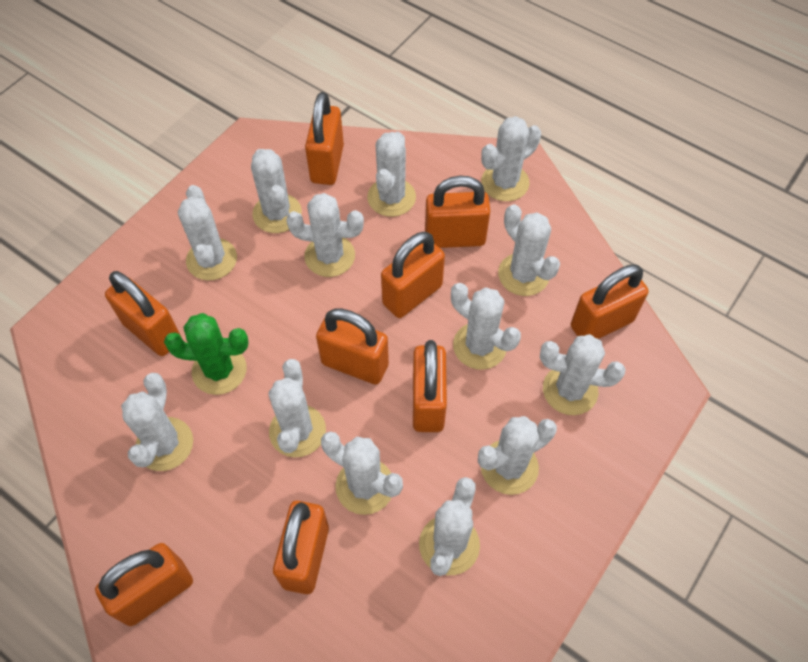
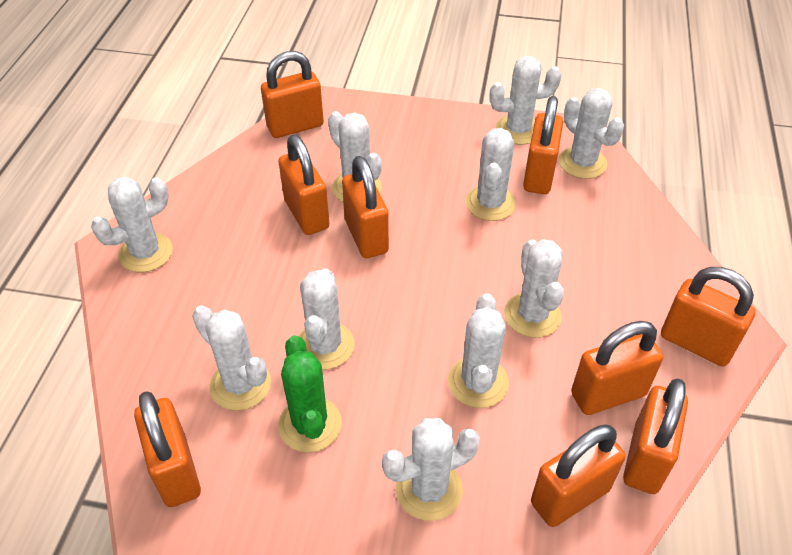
white cactus: 13 -> 10

